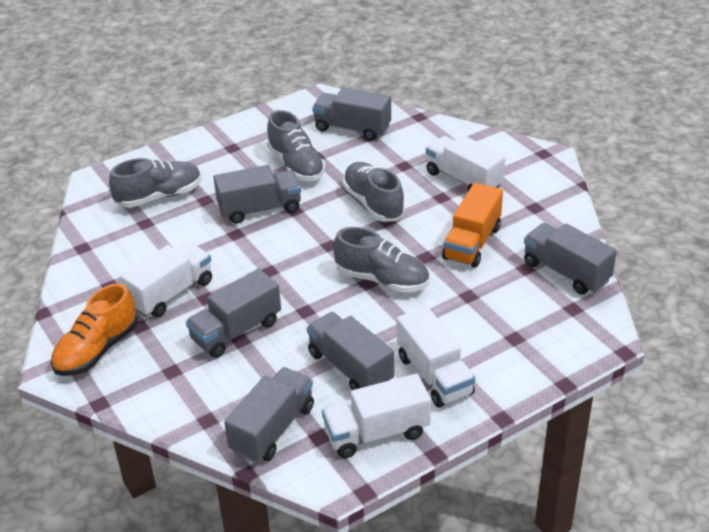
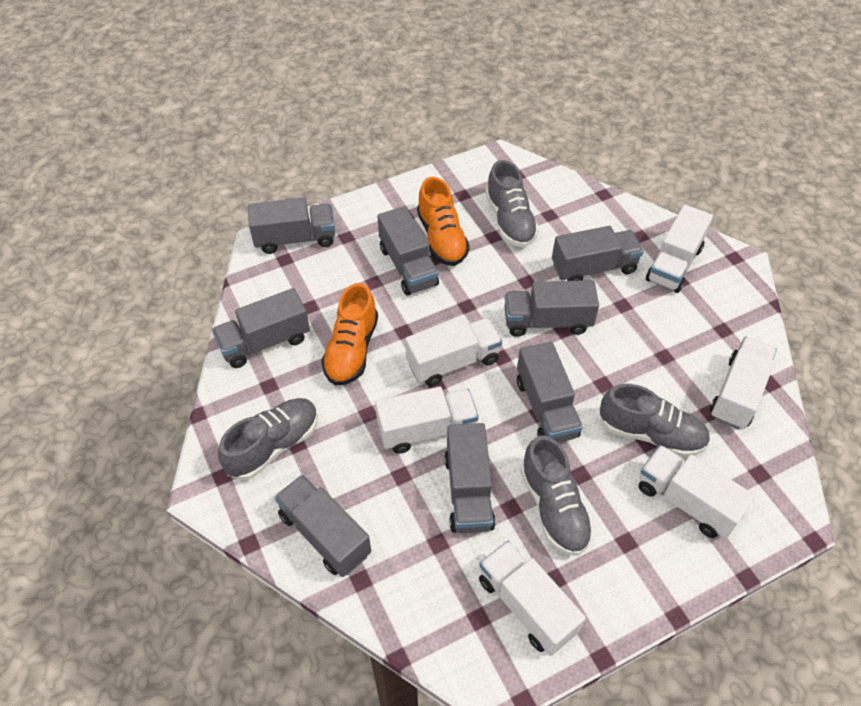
grey truck: 6 -> 8
orange shoe: 1 -> 2
orange truck: 1 -> 0
white truck: 4 -> 6

